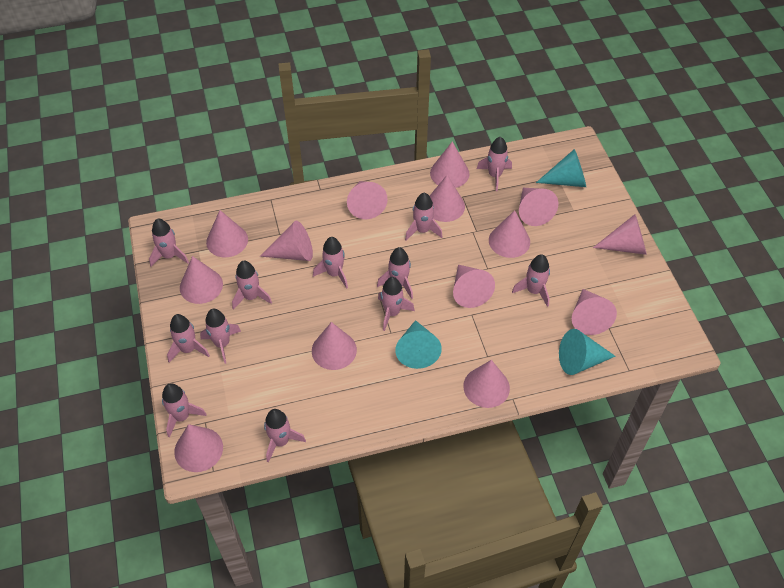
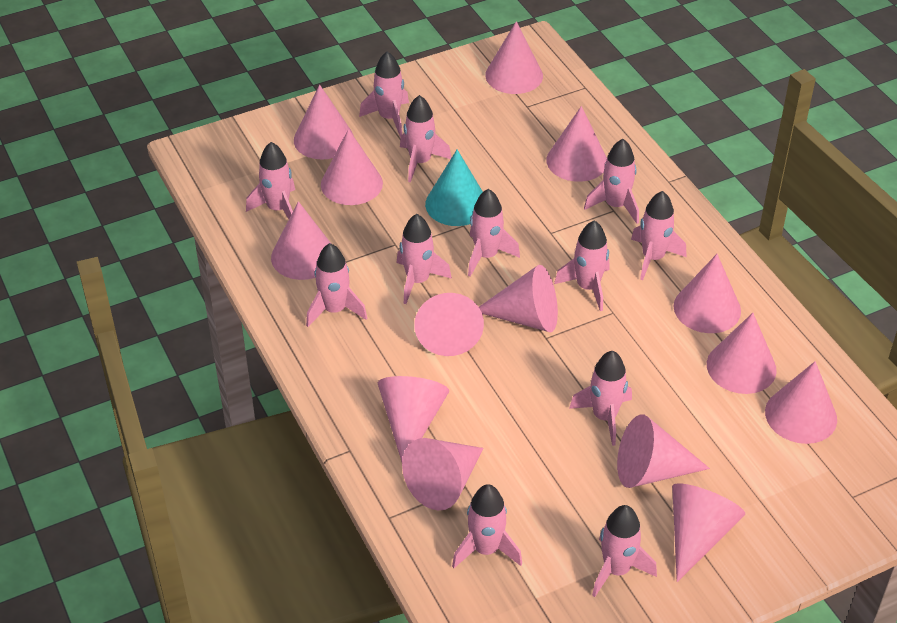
turquoise cone: 3 -> 1

